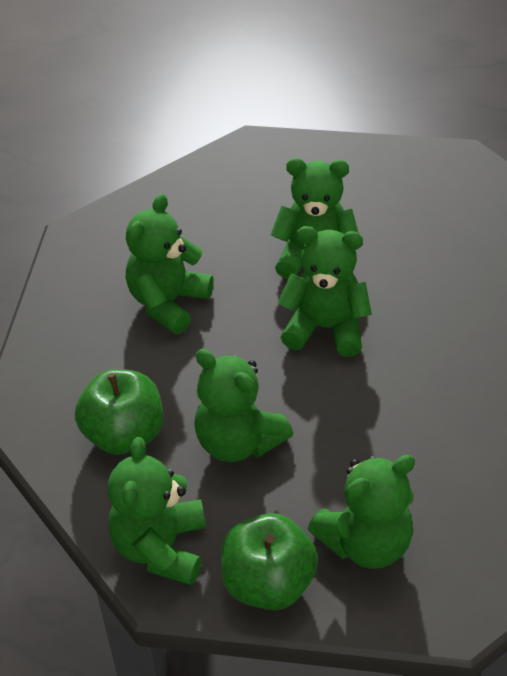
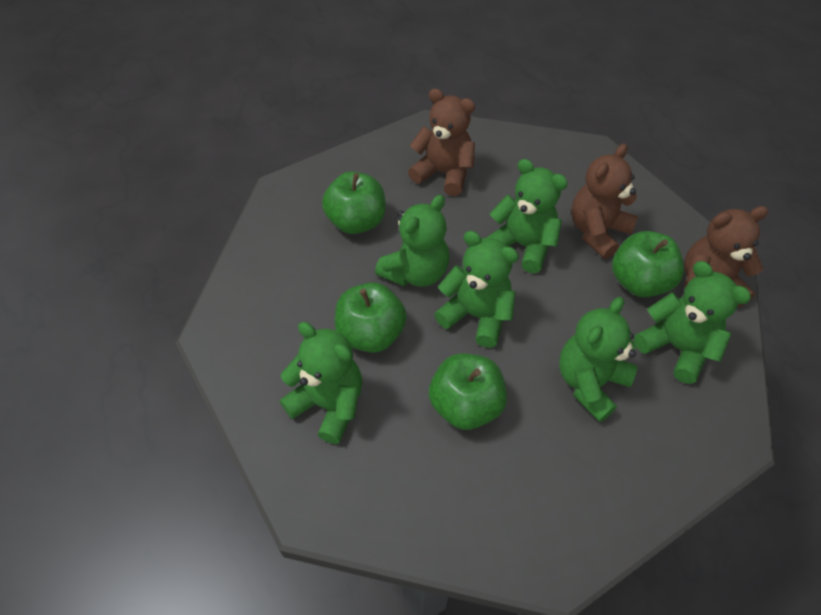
brown teddy bear: 0 -> 3
green apple: 2 -> 4

